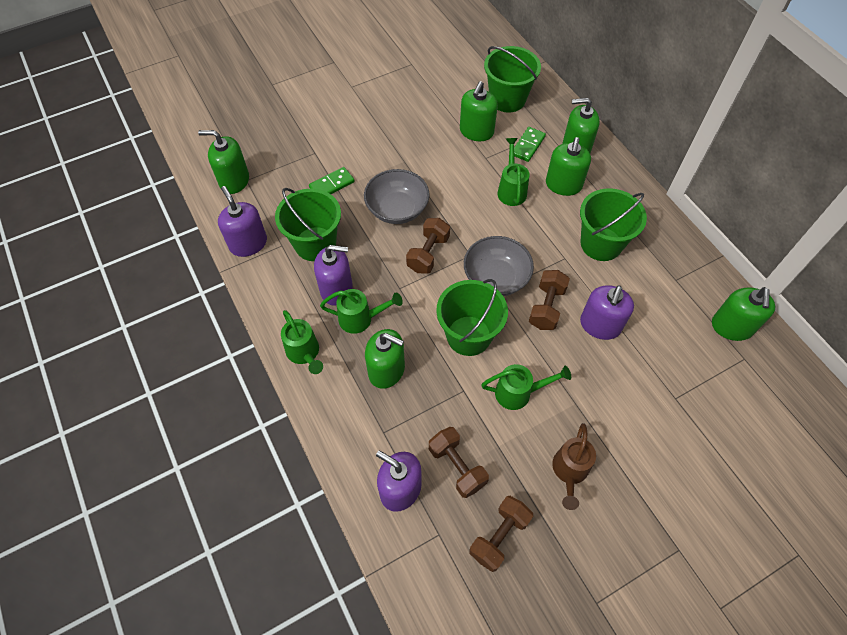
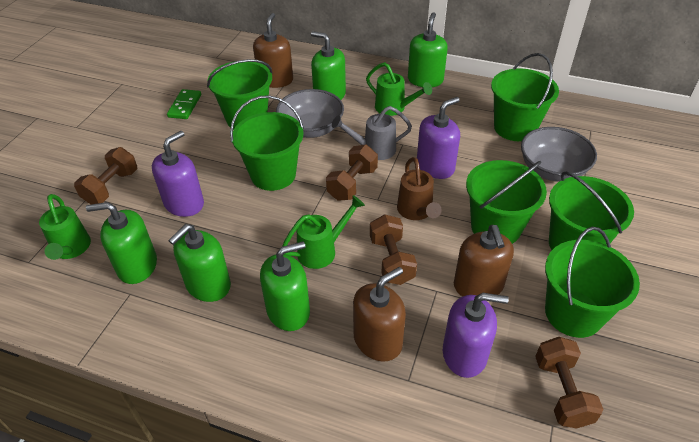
brown soap dispenser: 0 -> 3
green bucket: 4 -> 6
green domino: 2 -> 1
green soap dispenser: 6 -> 5
green watering can: 4 -> 3
grey watering can: 0 -> 1
purple soap dispenser: 4 -> 3

